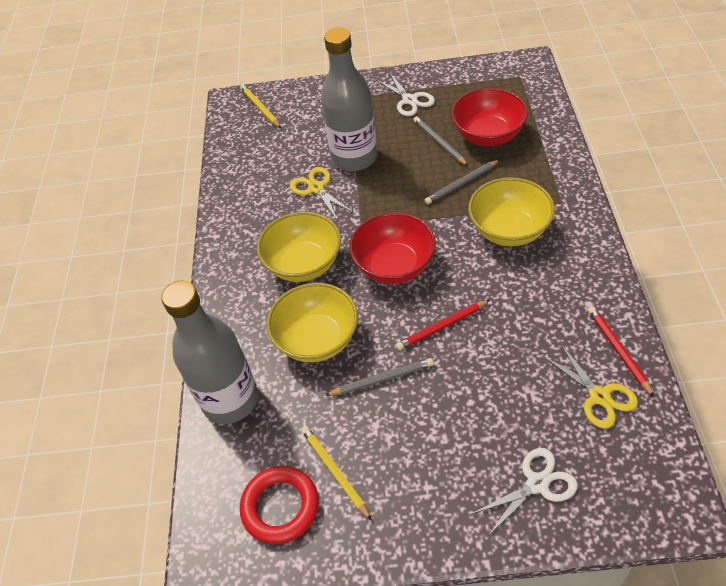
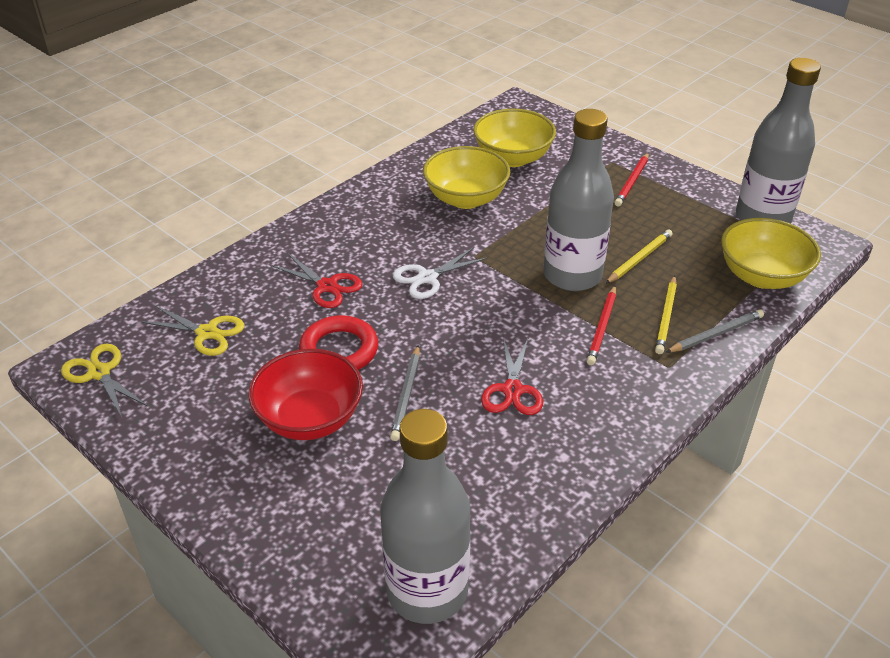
grey bottle: 2 -> 3
grey pencil: 3 -> 2
red bowl: 2 -> 1
red scissors: 0 -> 2
white scissors: 2 -> 1

